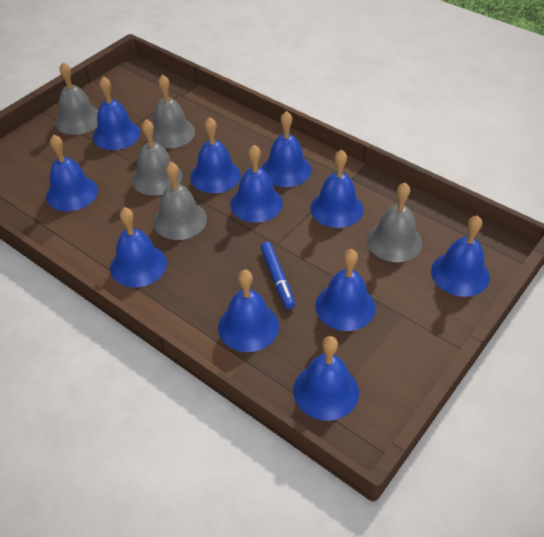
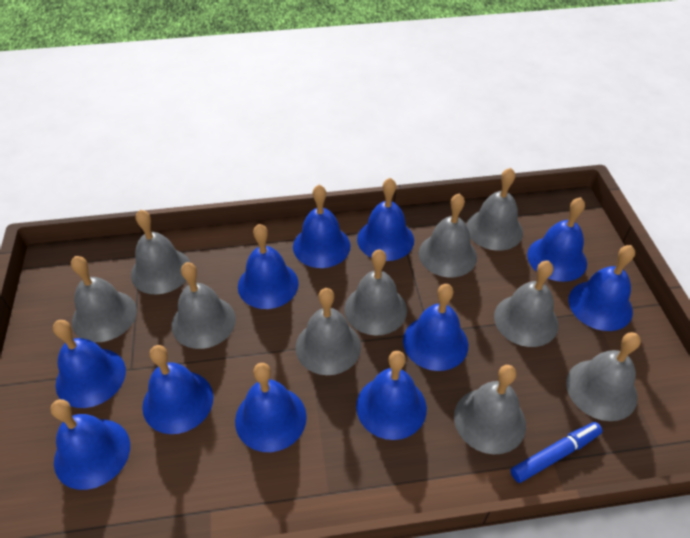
grey bell: 5 -> 10

